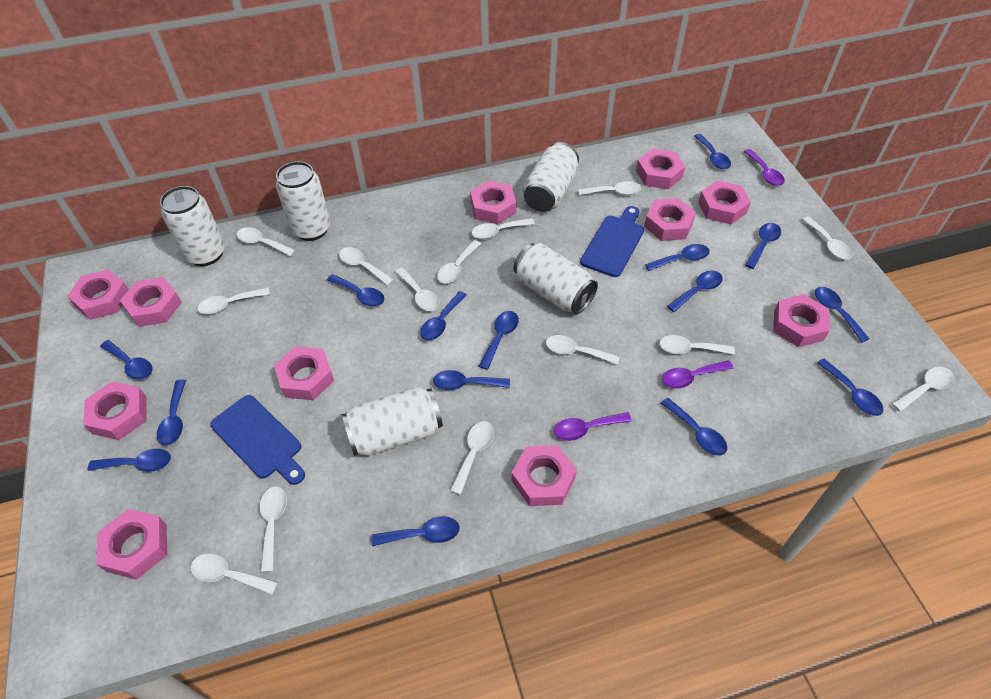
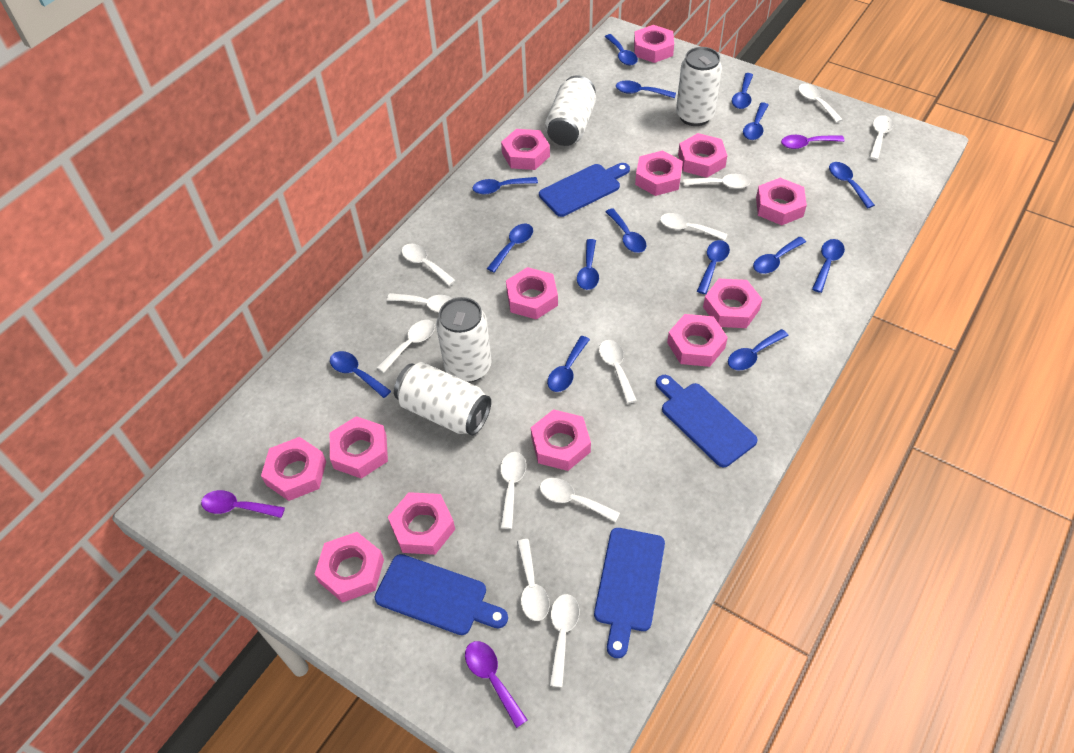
blue cutting board: 2 -> 4
pink nut: 11 -> 13
white can: 5 -> 4
white spoon: 14 -> 12

